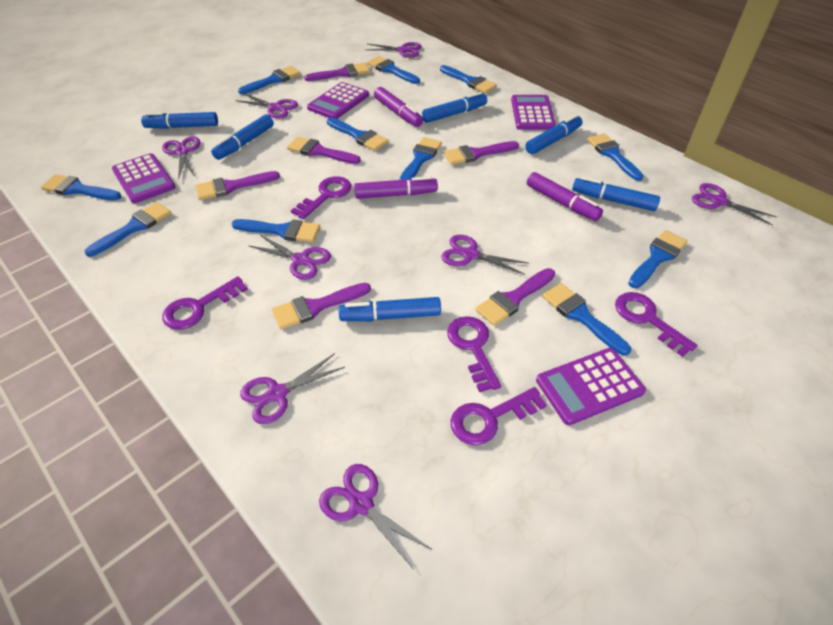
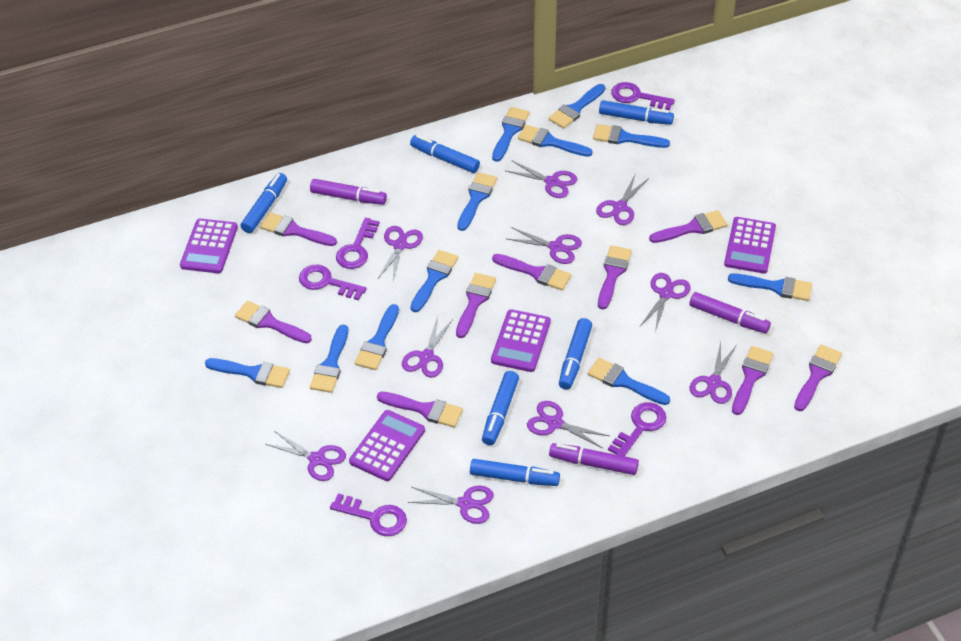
purple brush: 6 -> 9
purple scissors: 8 -> 10

